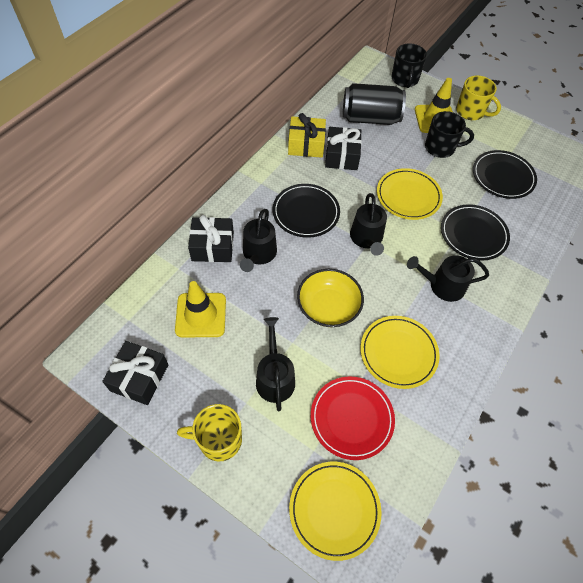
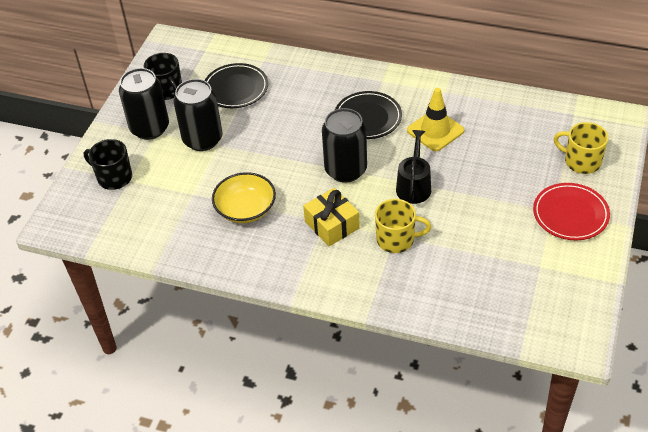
black can: 1 -> 3
black gift: 3 -> 0
black plate: 3 -> 2
black watering can: 4 -> 1
yellow plate: 3 -> 0
yellow traffic cone: 2 -> 1

